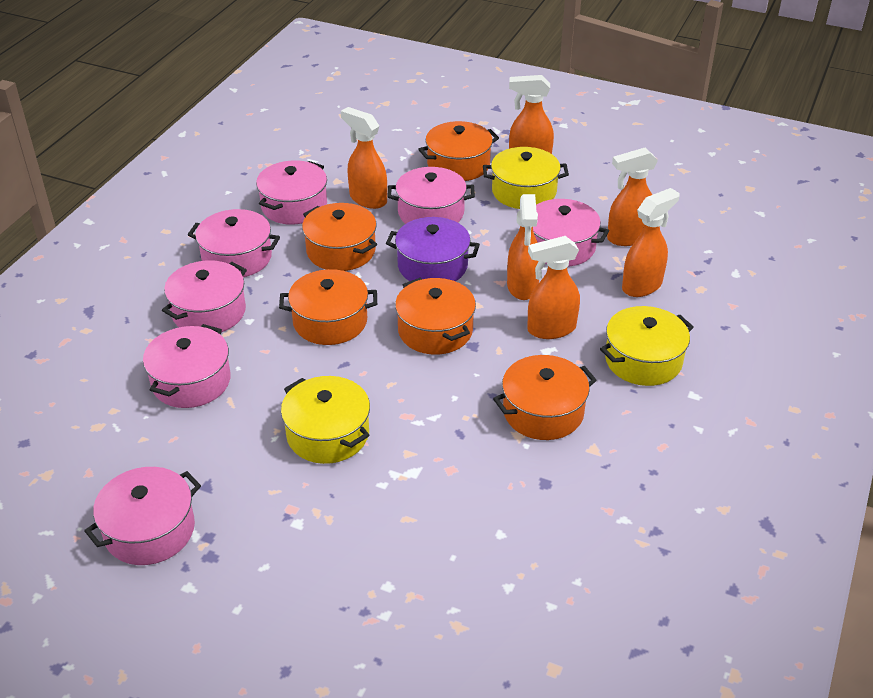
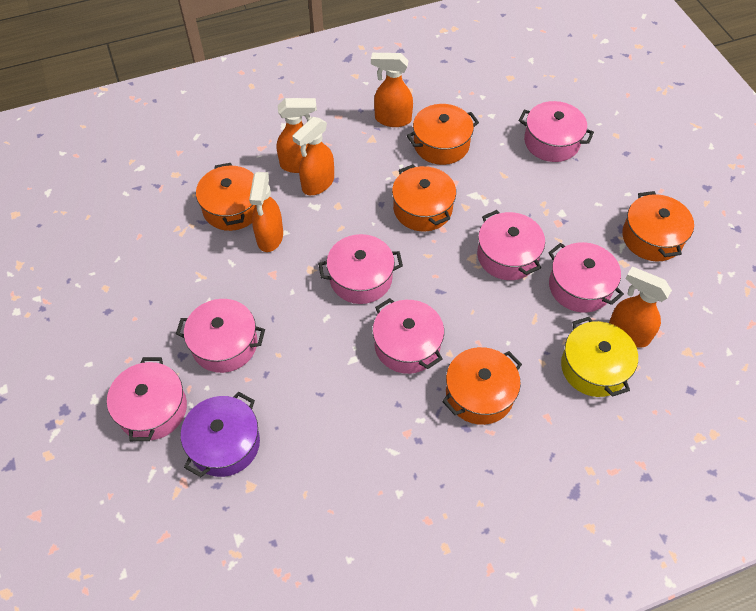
orange spray bottle: 6 -> 5
yellow pot: 3 -> 1

